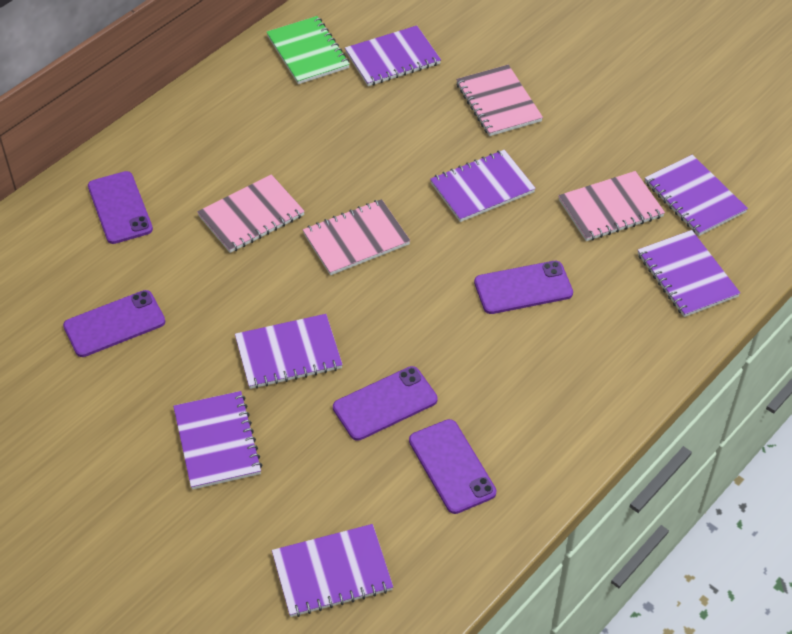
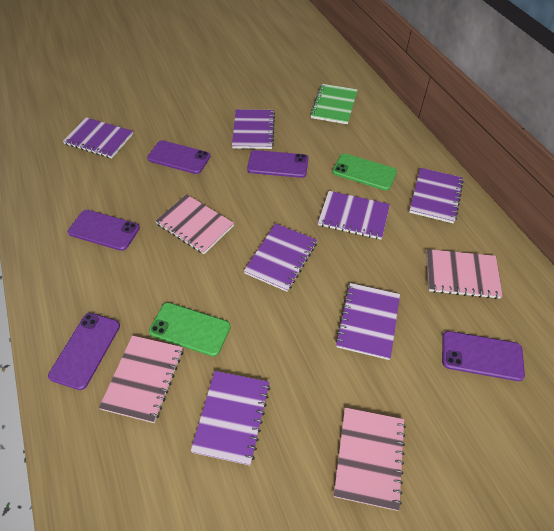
green phone: 0 -> 2

